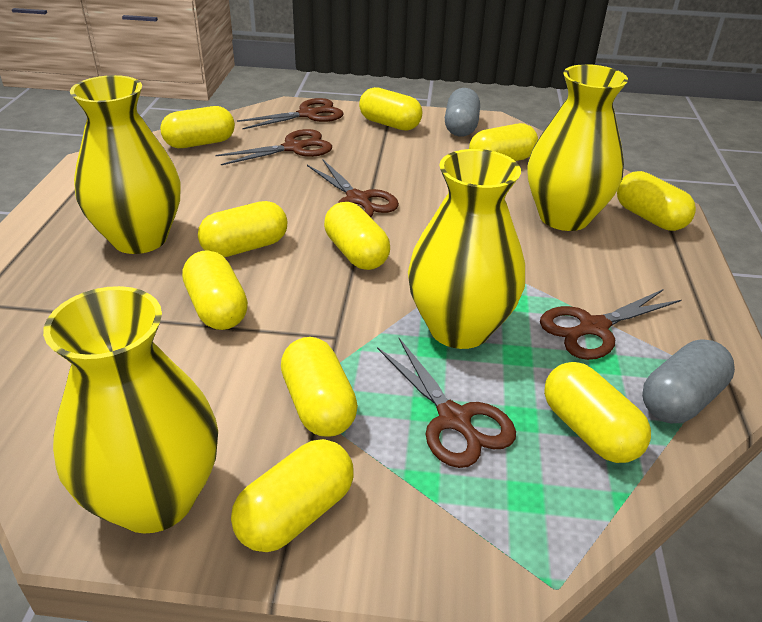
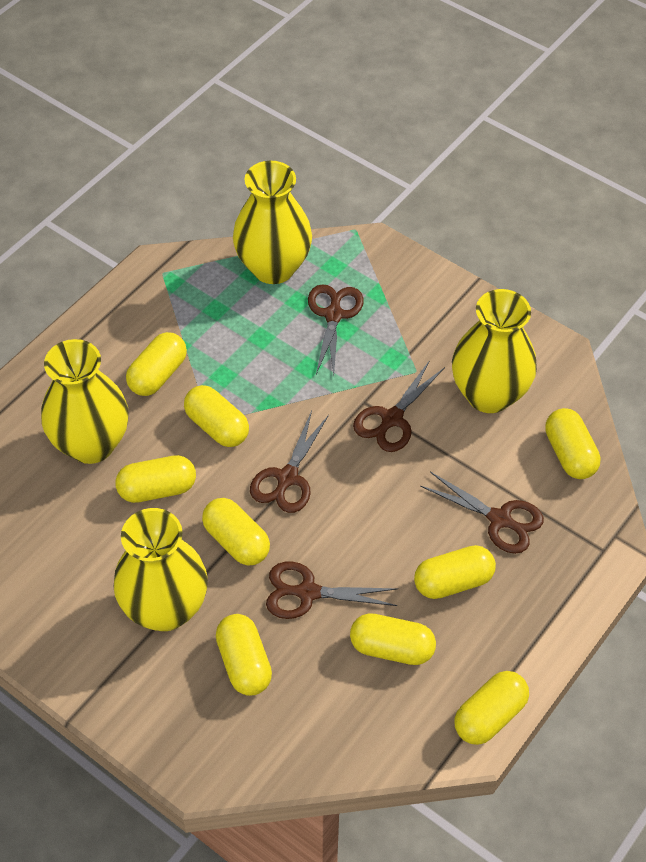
grey capsule: 2 -> 0
yellow capsule: 10 -> 9

